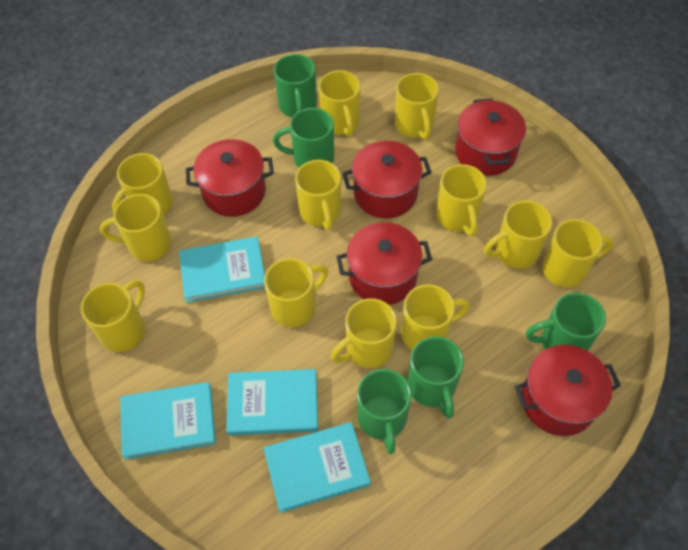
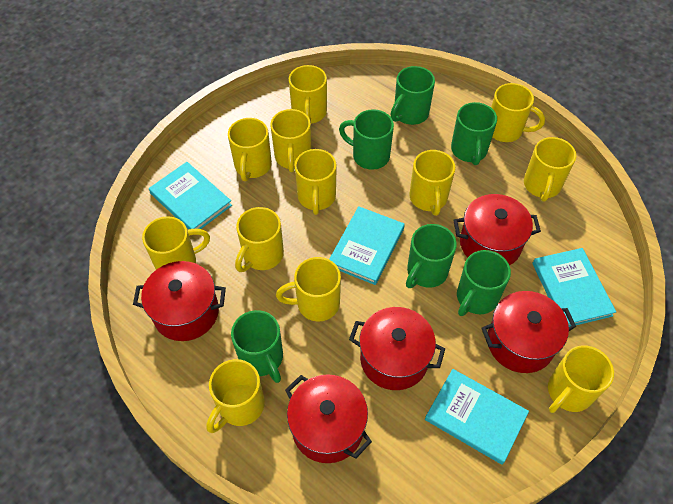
green mug: 5 -> 6

